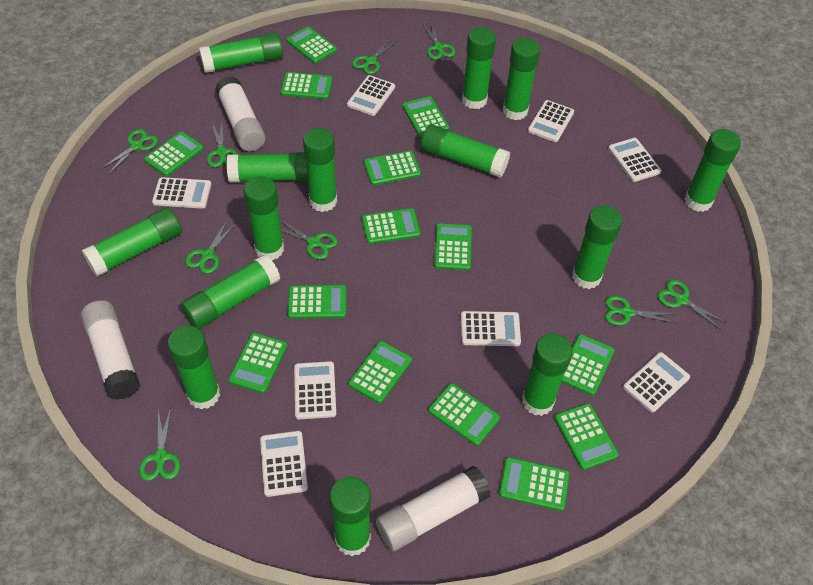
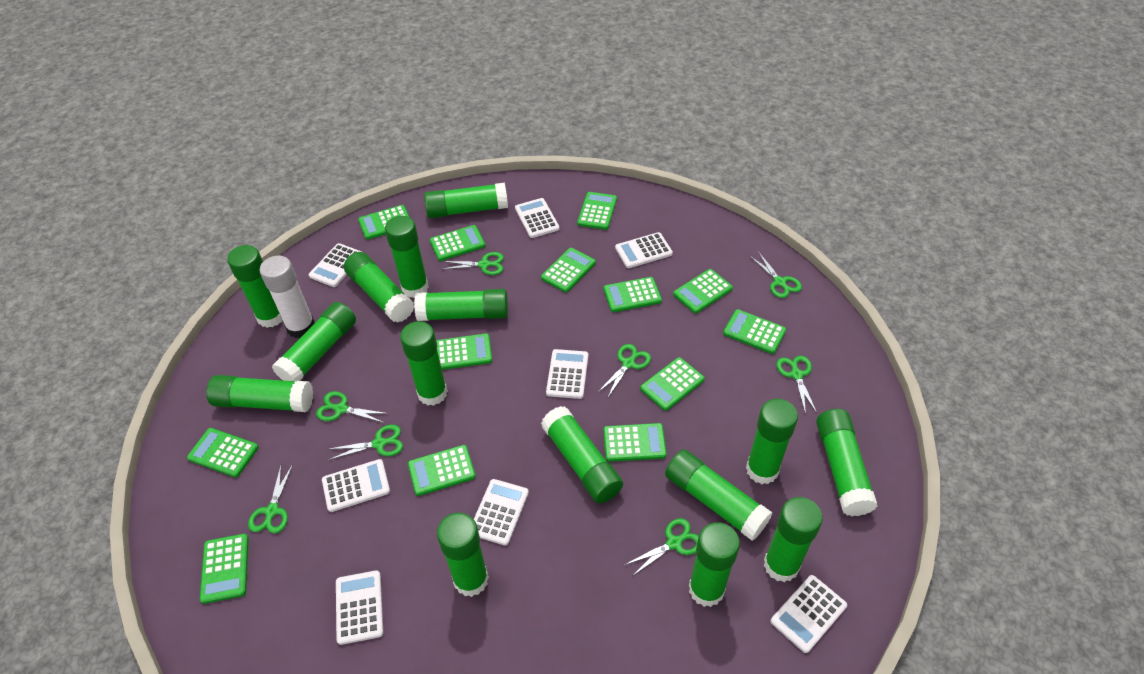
green calculator: 14 -> 13
green glue stick: 14 -> 15
green scissors: 9 -> 8
white glue stick: 3 -> 1

